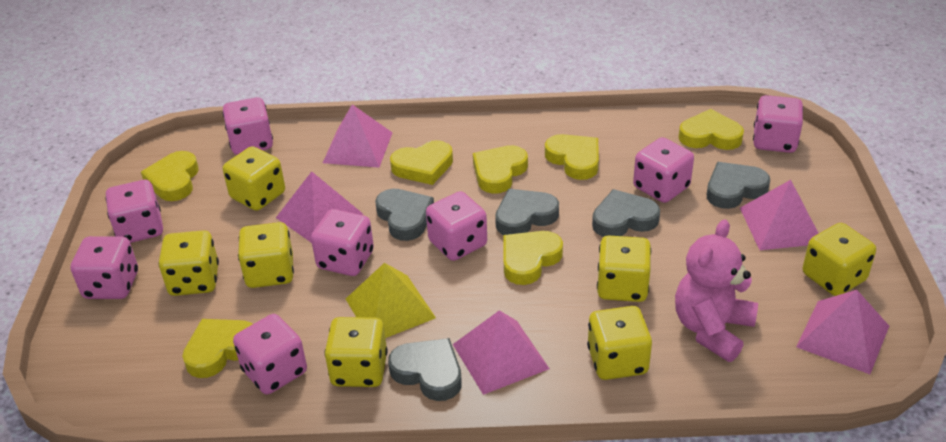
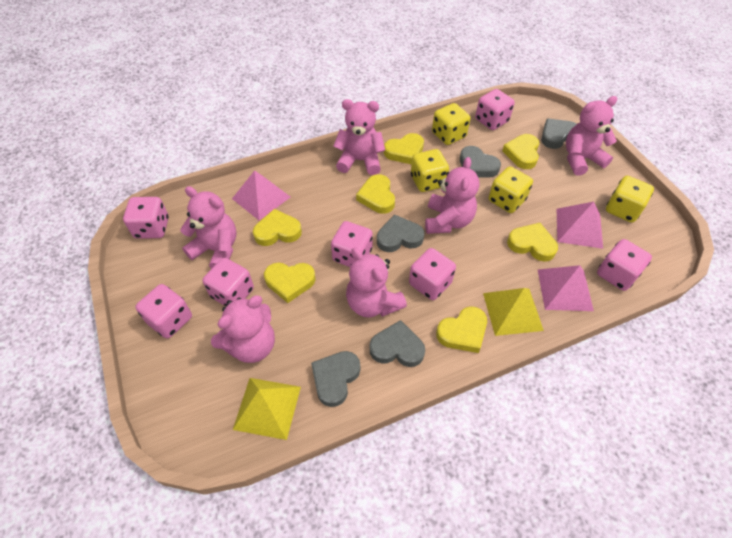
pink dice: 8 -> 7
pink pyramid: 5 -> 3
pink teddy bear: 1 -> 6
yellow dice: 7 -> 4
yellow pyramid: 1 -> 2

